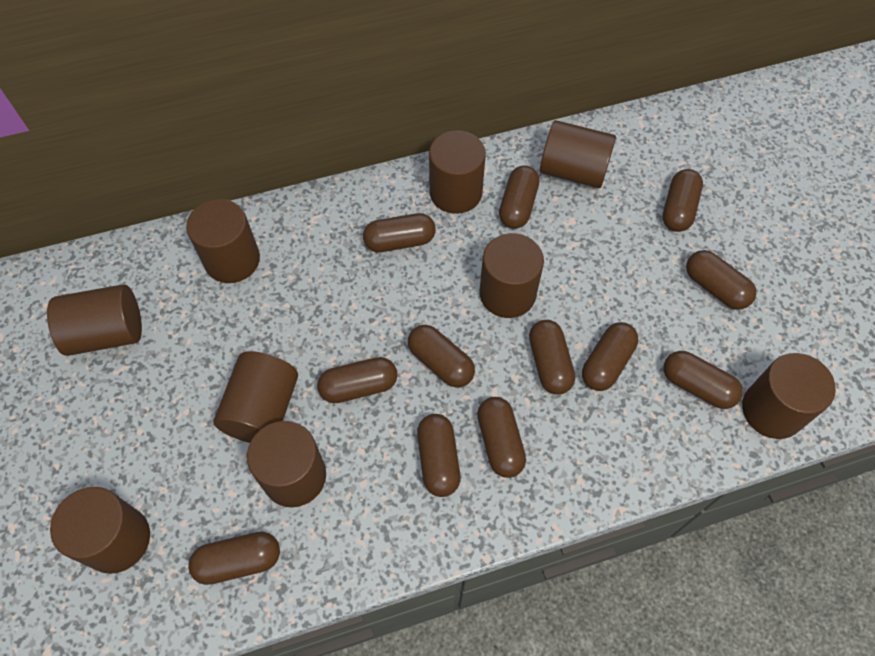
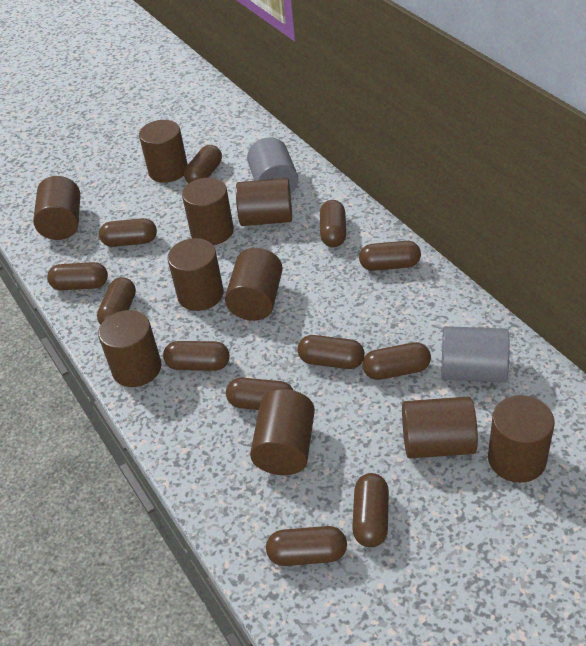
brown cylinder: 9 -> 10
grey cylinder: 0 -> 2

